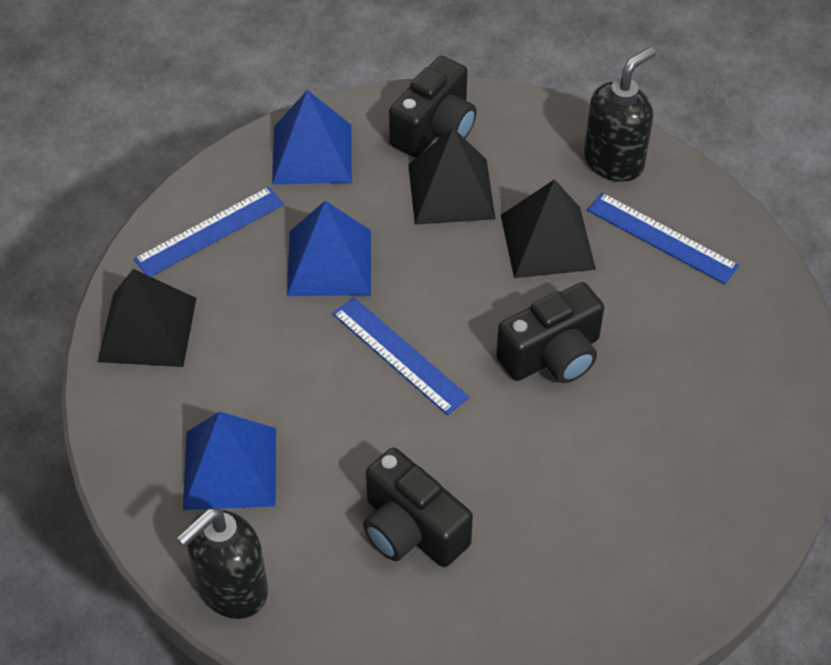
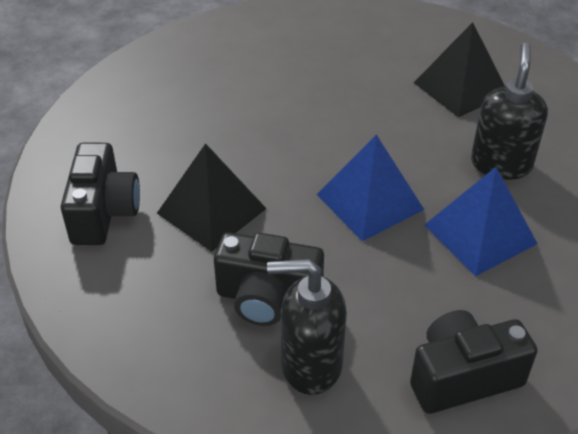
black pyramid: 3 -> 2
blue pyramid: 3 -> 2
blue ruler: 3 -> 0

